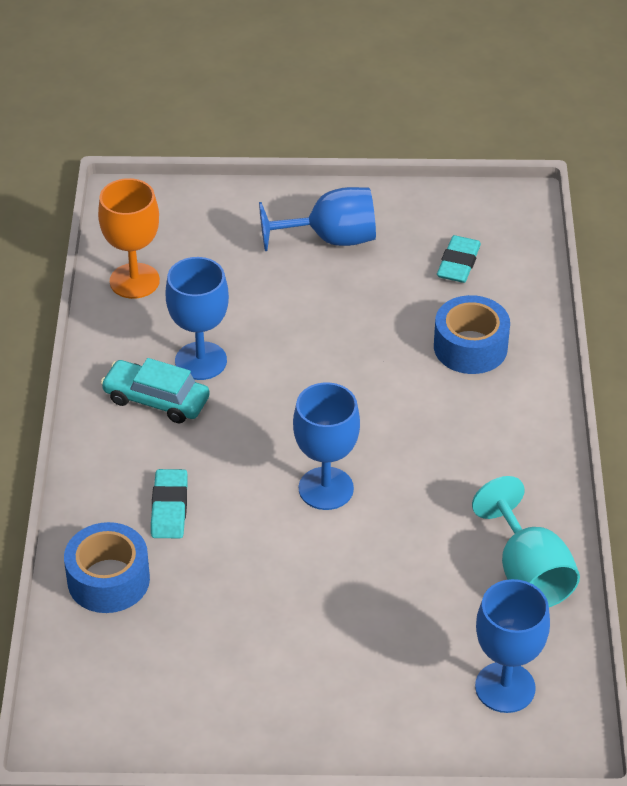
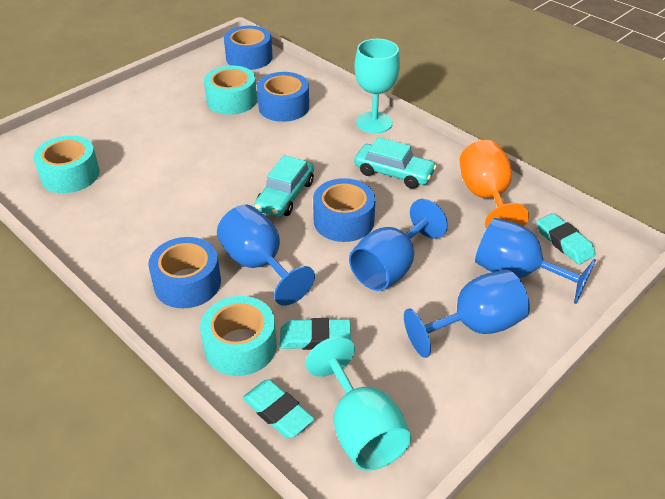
blue tape: 2 -> 4
turquoise car: 1 -> 2
turquoise eraser: 2 -> 3
turquoise goblet: 1 -> 2
turquoise tape: 0 -> 3

